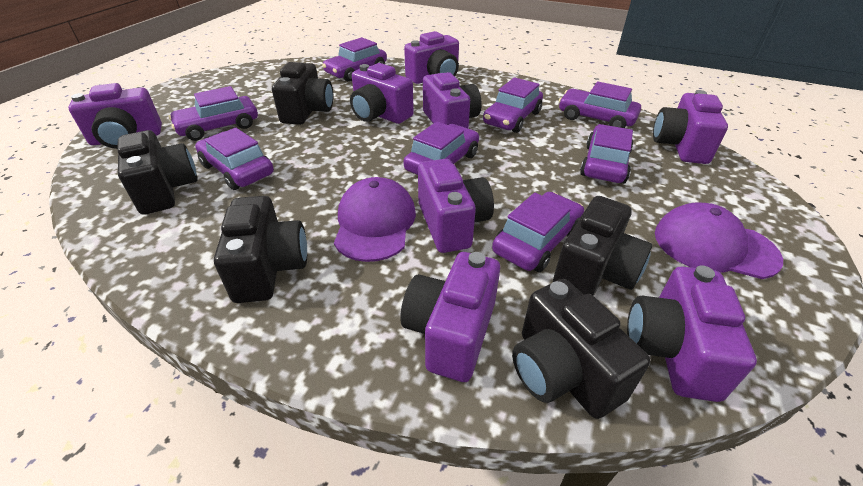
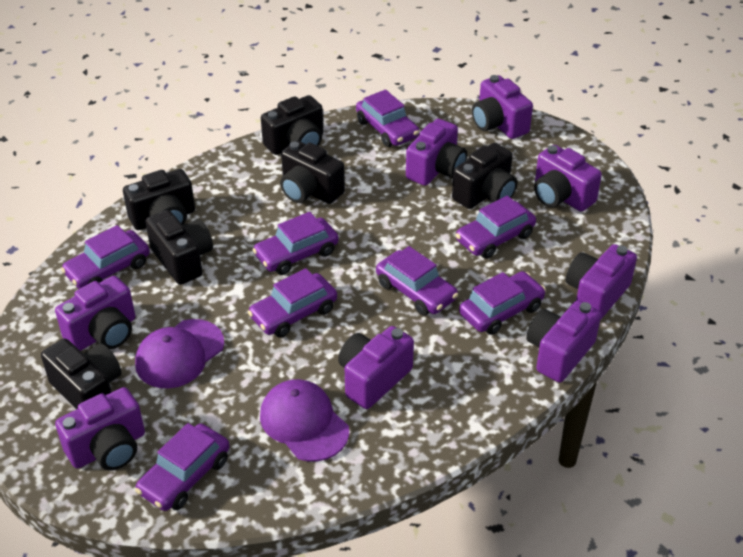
black camera: 5 -> 6

